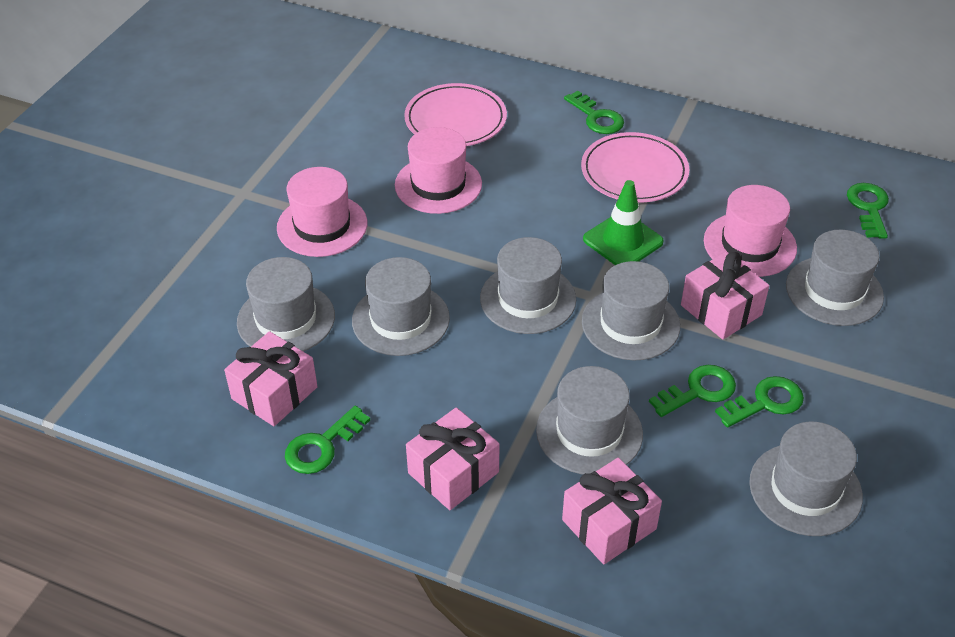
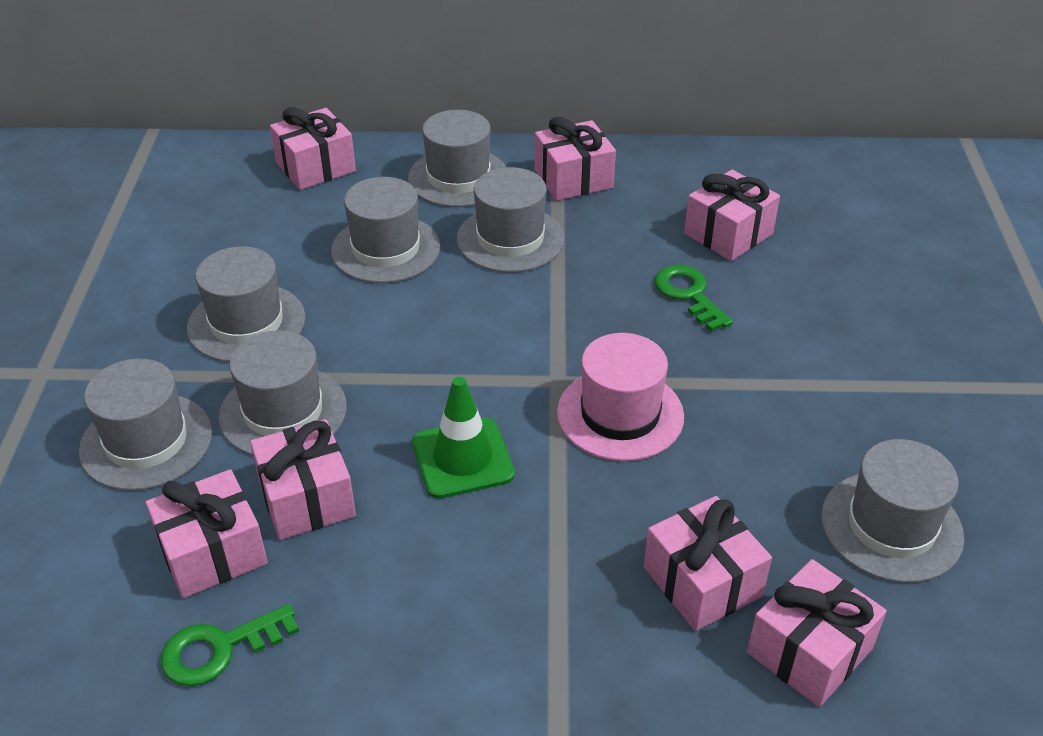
green key: 5 -> 2
pink gift: 4 -> 7
pink hat: 3 -> 1
pink plate: 2 -> 0

